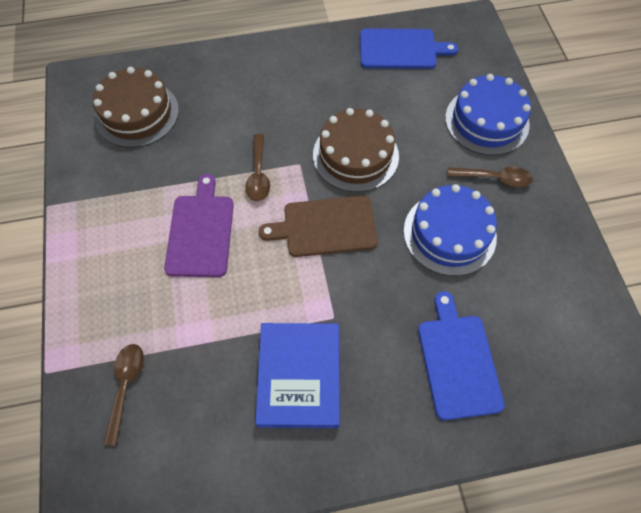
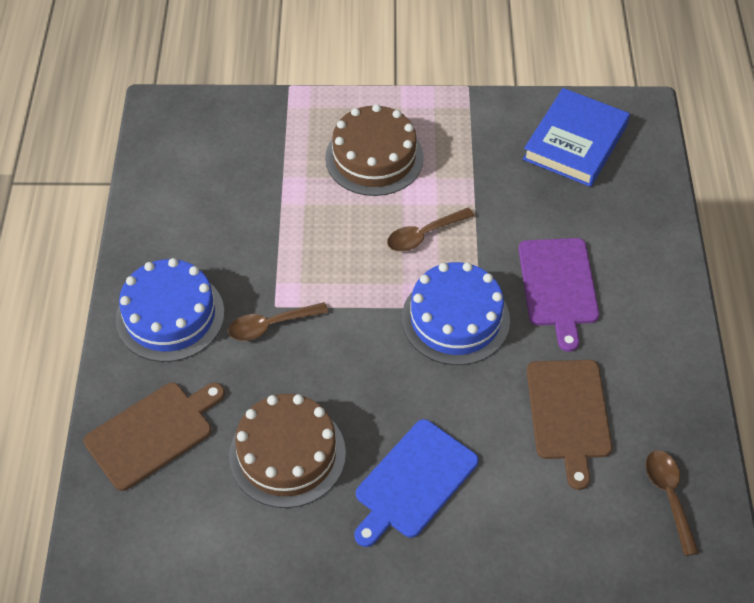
blue cutting board: 2 -> 1
brown cutting board: 1 -> 2

